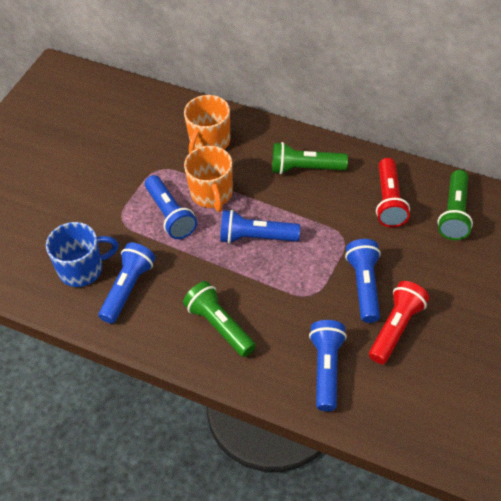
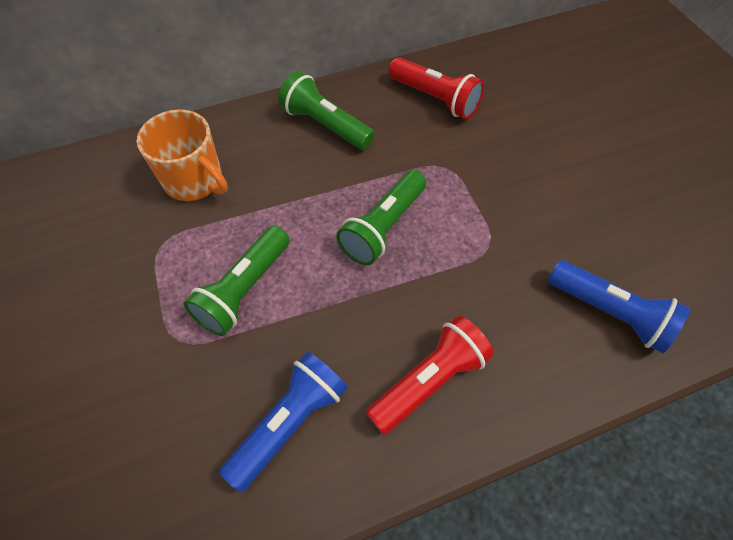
blue flashlight: 5 -> 2
blue mug: 1 -> 0
orange mug: 2 -> 1

